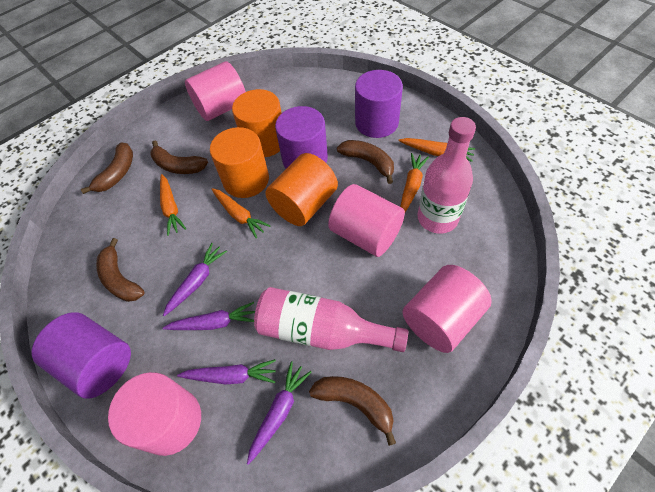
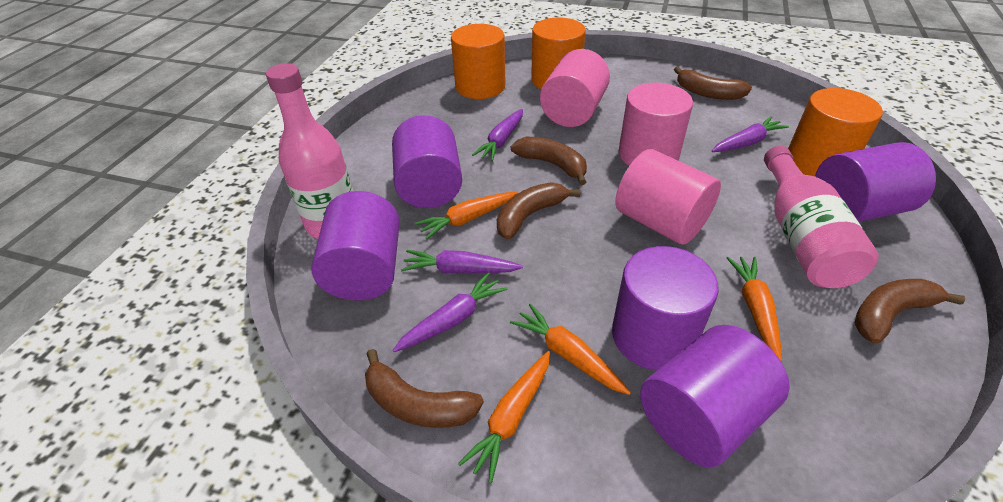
pink cylinder: 4 -> 3
purple cylinder: 3 -> 5

